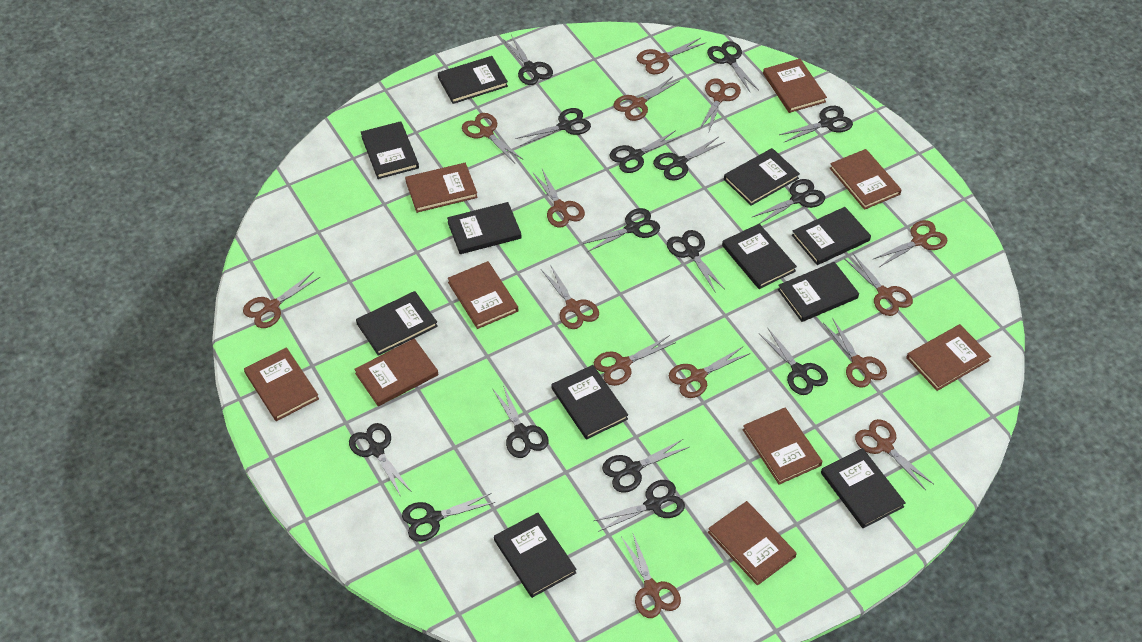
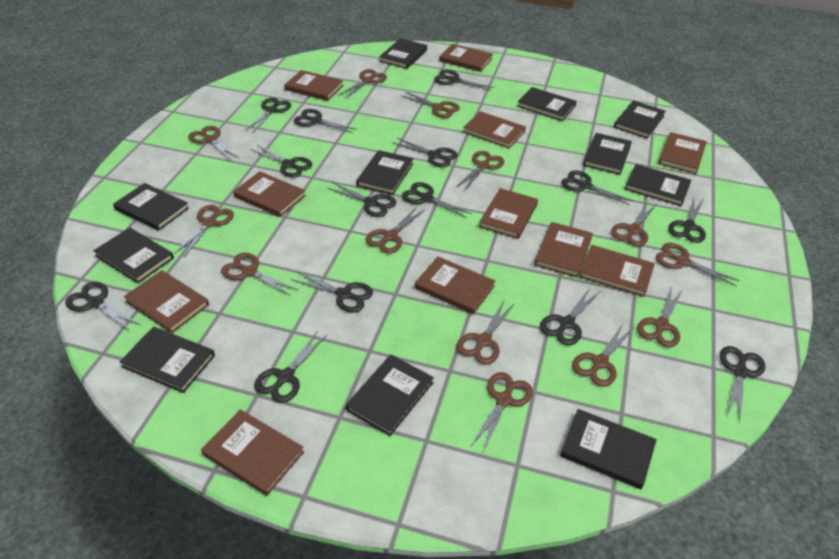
black scissors: 15 -> 14
brown book: 9 -> 11
brown scissors: 14 -> 13

